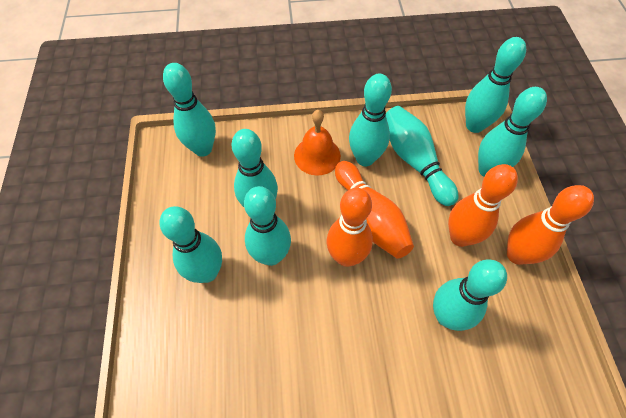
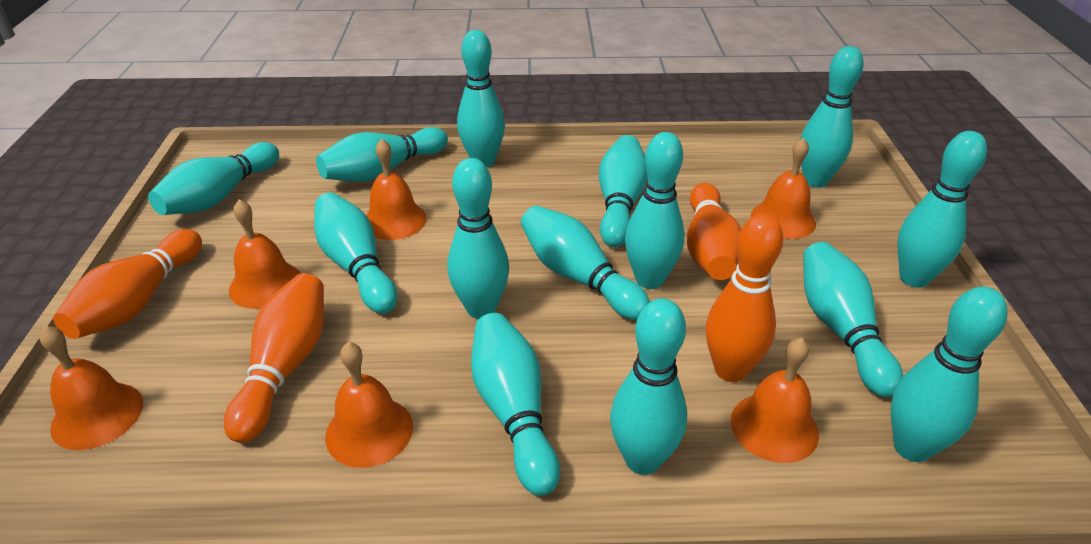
orange bell: 1 -> 6
turquoise bowling pin: 9 -> 14

